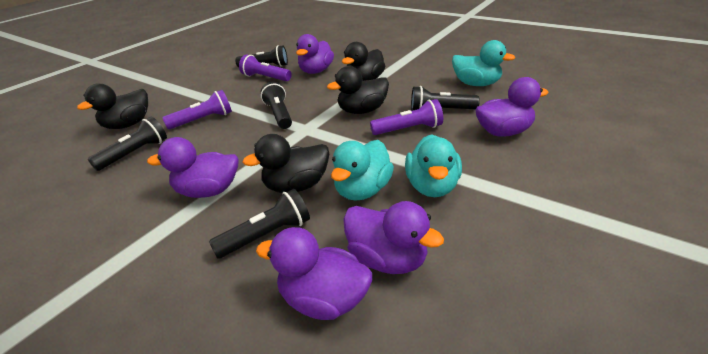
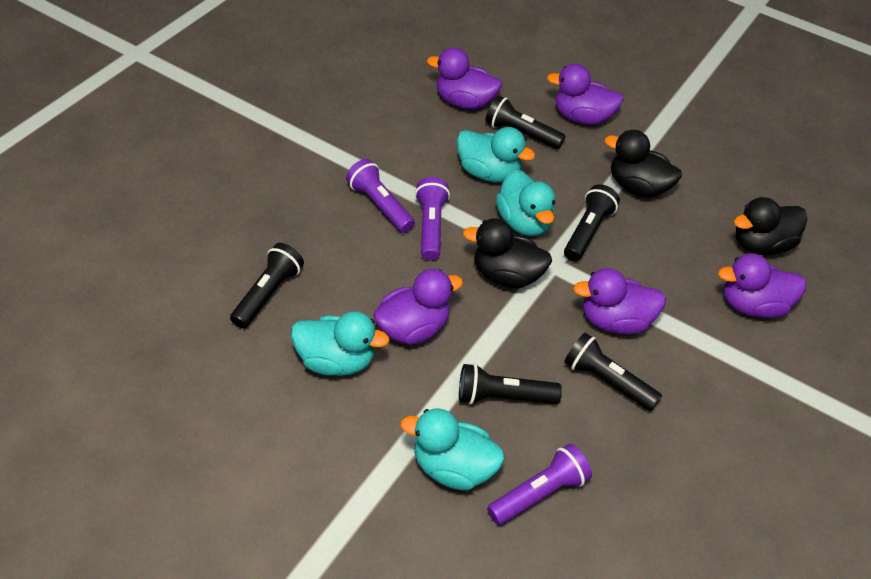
black duck: 4 -> 3
turquoise duck: 3 -> 4

